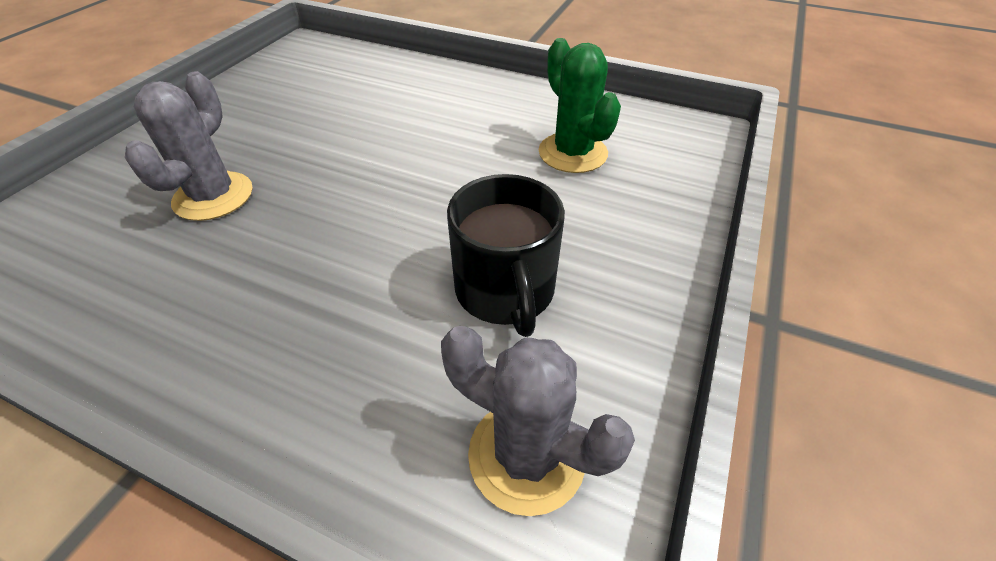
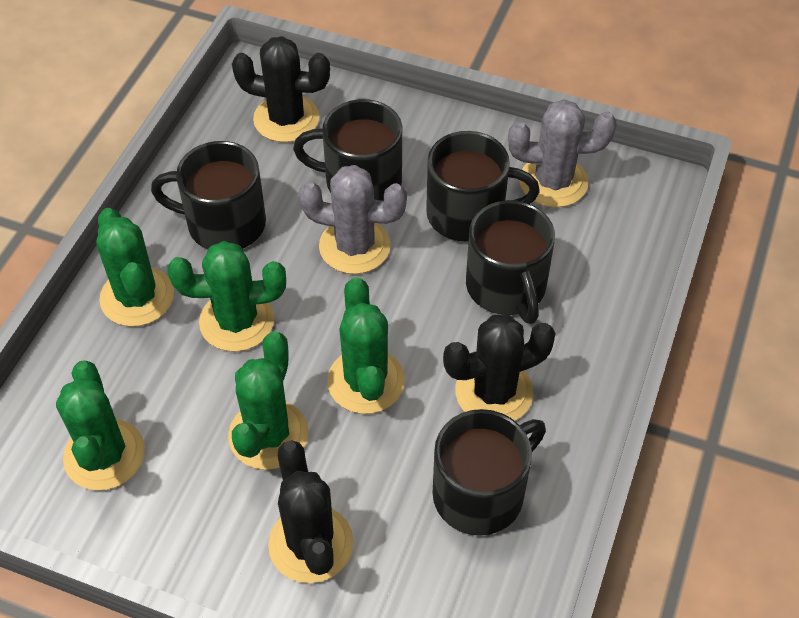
black cactus: 0 -> 3
black mug: 1 -> 5
green cactus: 1 -> 5

